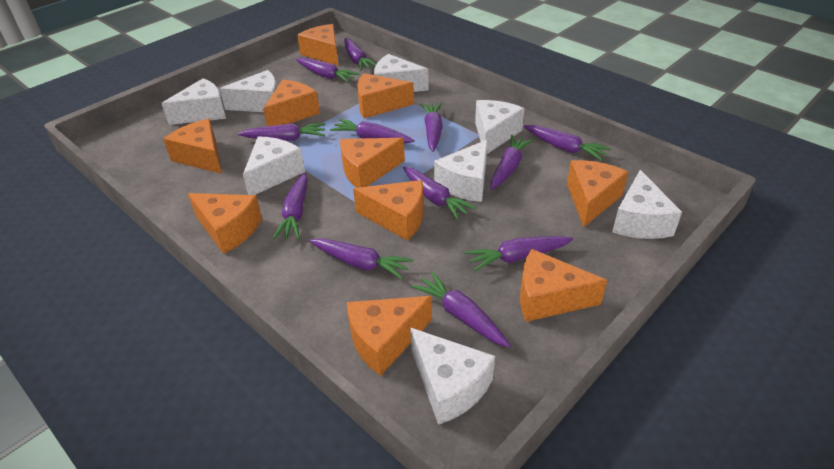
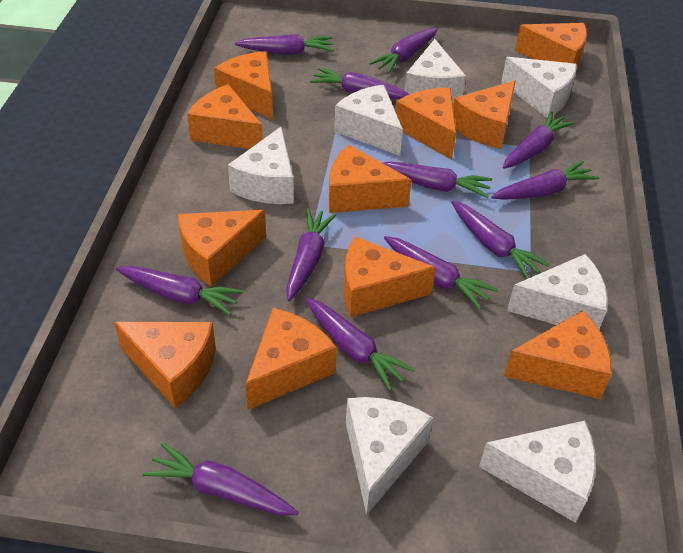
orange cheese: 10 -> 11
white cheese: 8 -> 7

